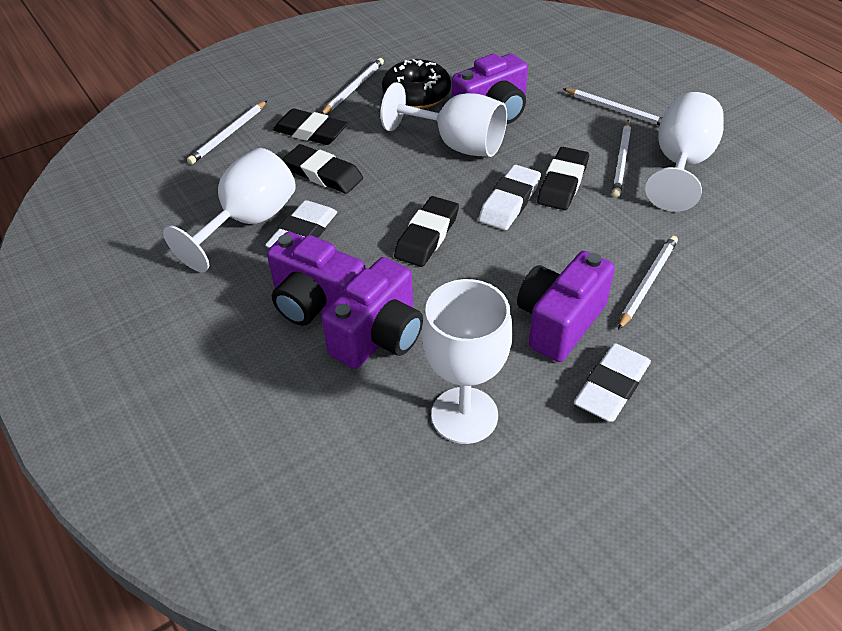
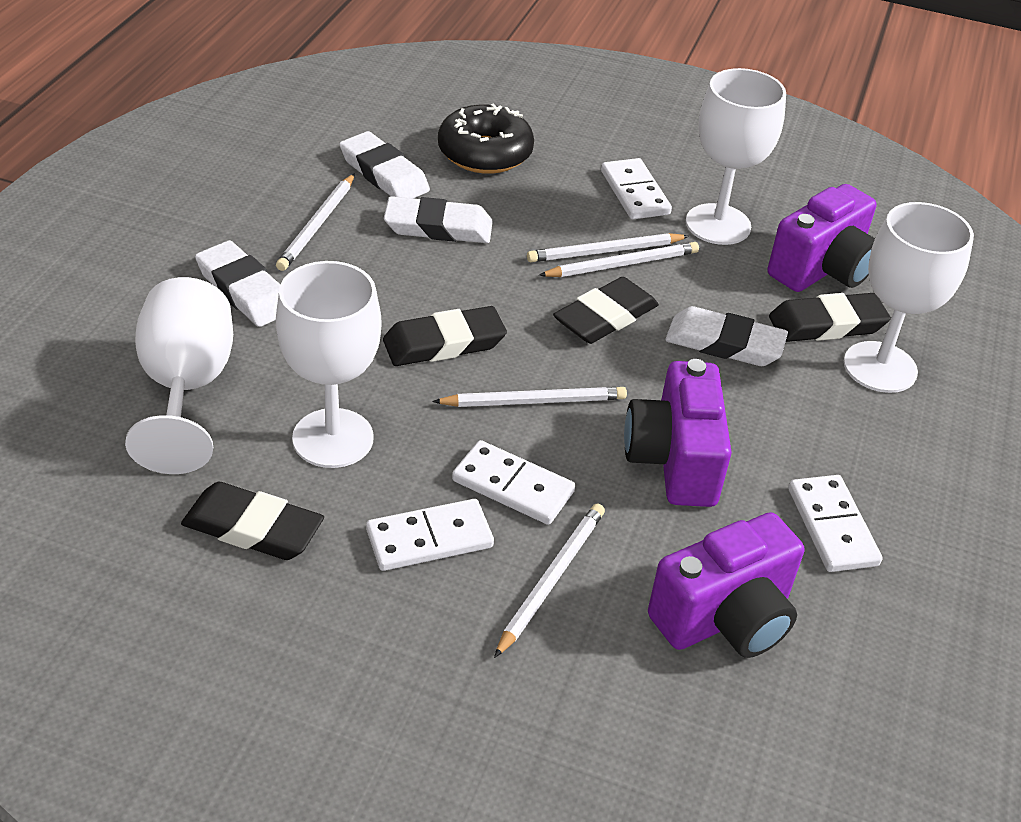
purple camera: 4 -> 3
white domino: 0 -> 4
white eraser: 3 -> 4

